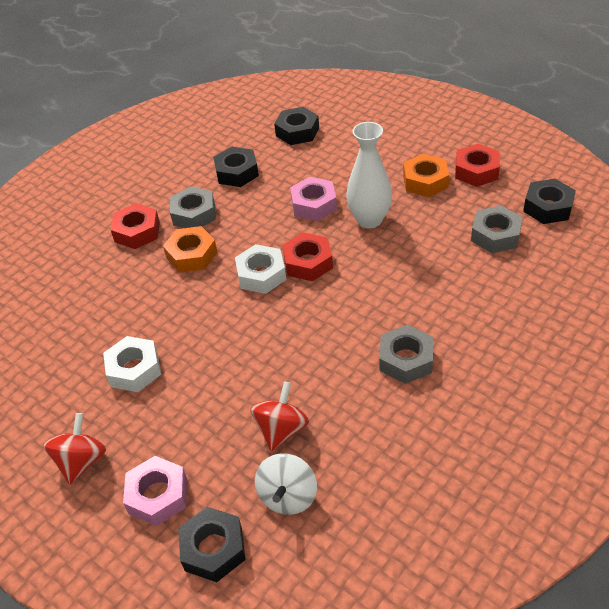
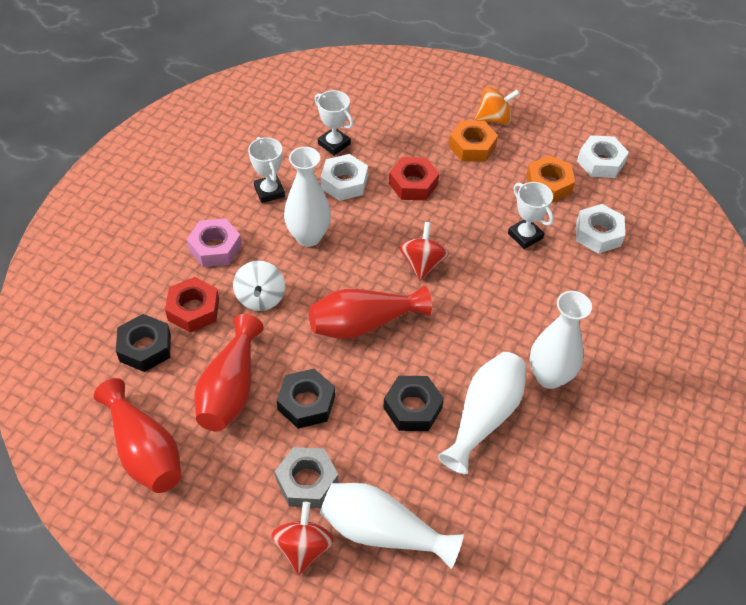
black nut: 4 -> 3
grey nut: 3 -> 1
orange spinning top: 0 -> 1
pink nut: 2 -> 1
red nut: 3 -> 2
red vase: 0 -> 3
white nut: 2 -> 3
white trophy: 0 -> 3
white vase: 1 -> 4

